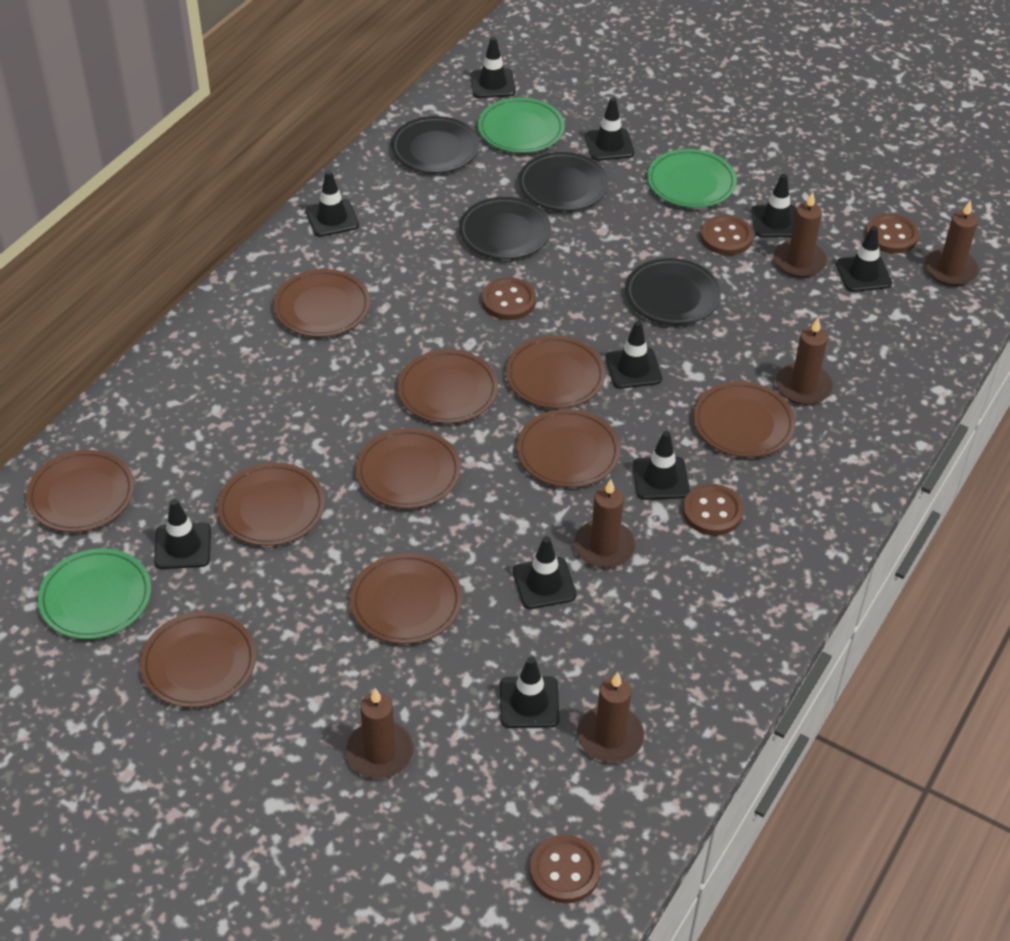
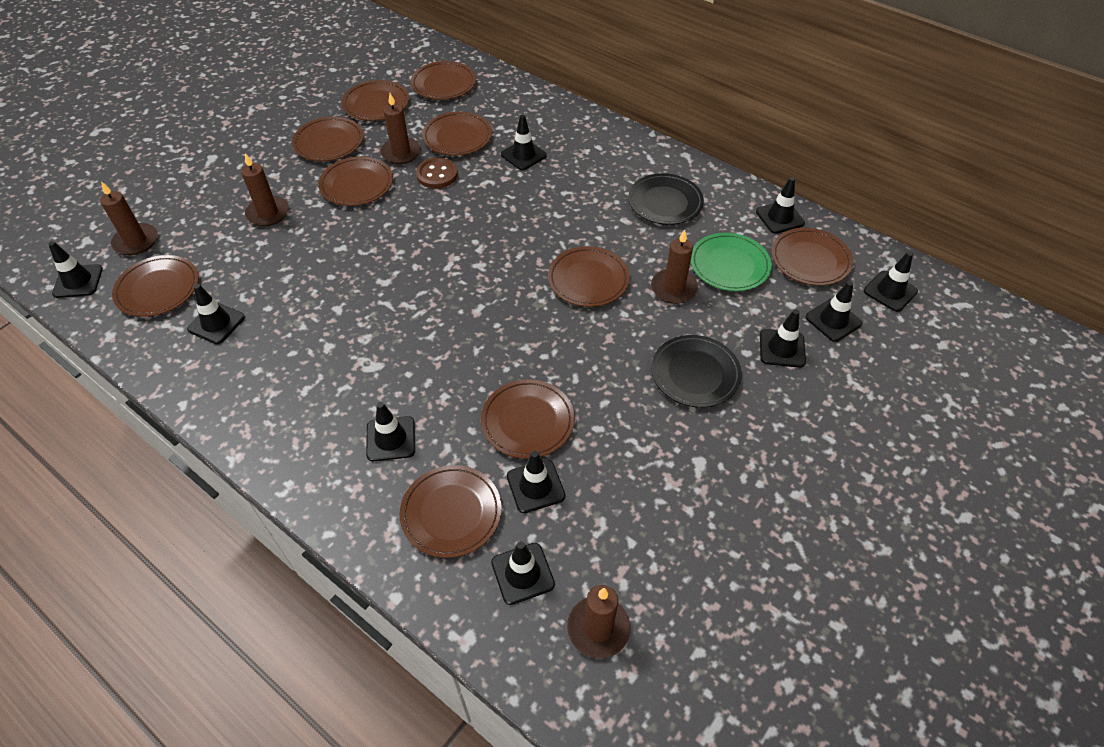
black plate: 4 -> 2
brown button: 5 -> 1
brown candle: 6 -> 5
green plate: 3 -> 1

